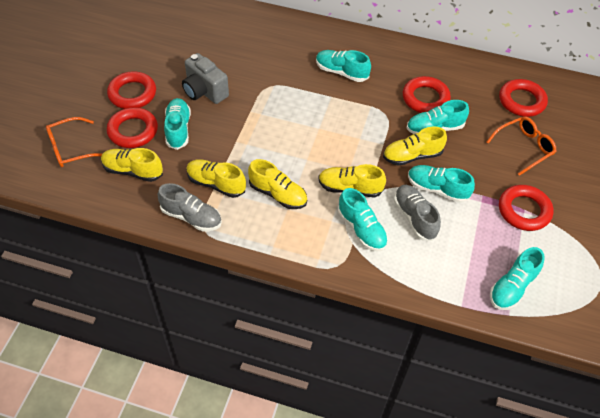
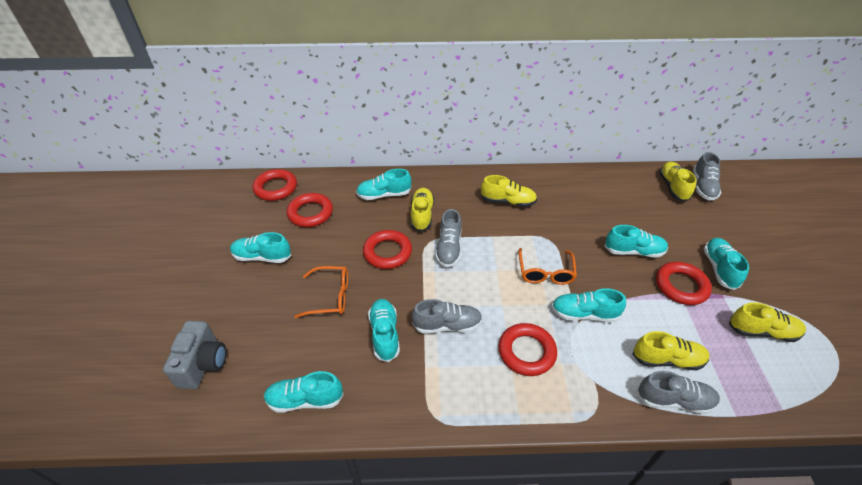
grey shoe: 2 -> 4
turquoise shoe: 6 -> 7

